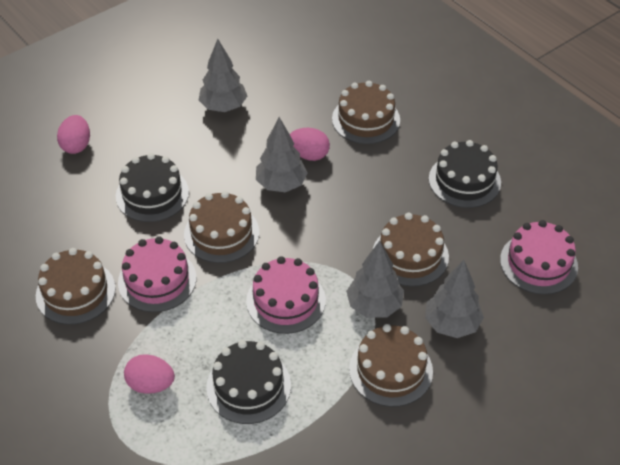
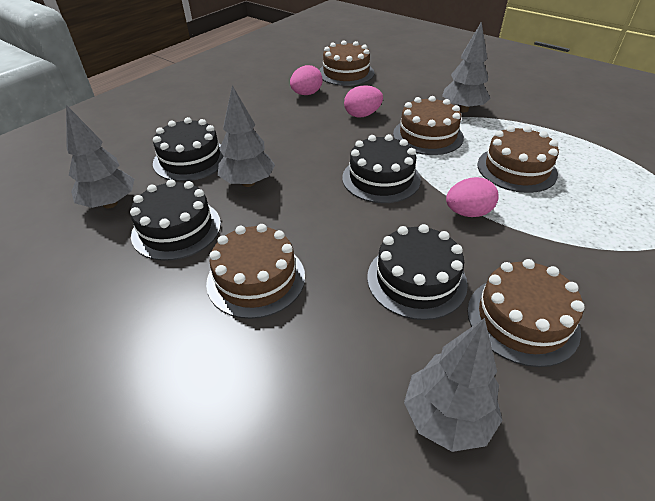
black cake: 3 -> 4
pink cake: 3 -> 0

